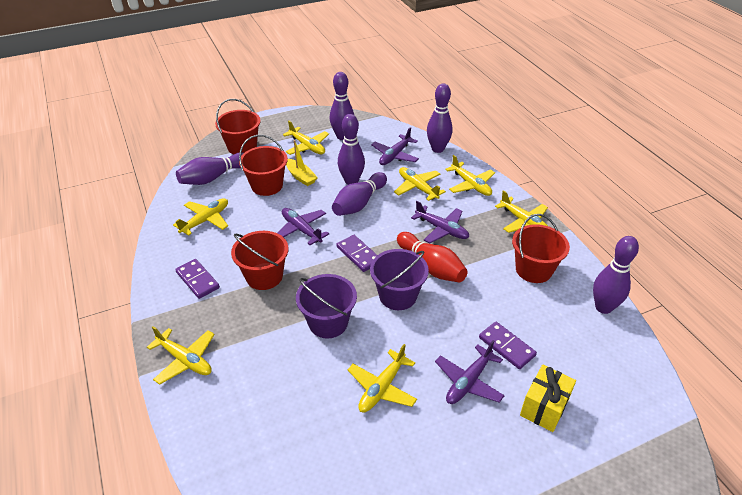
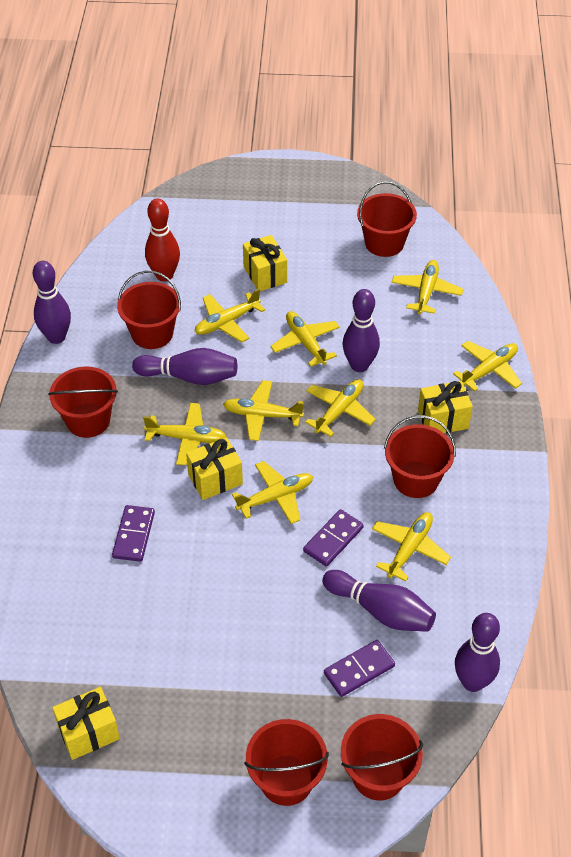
purple bowling pin: 6 -> 5
purple bucket: 2 -> 0
purple plane: 4 -> 0
red bucket: 4 -> 6
yellow boat: 1 -> 0
yellow gift: 1 -> 4
yellow plane: 7 -> 9

